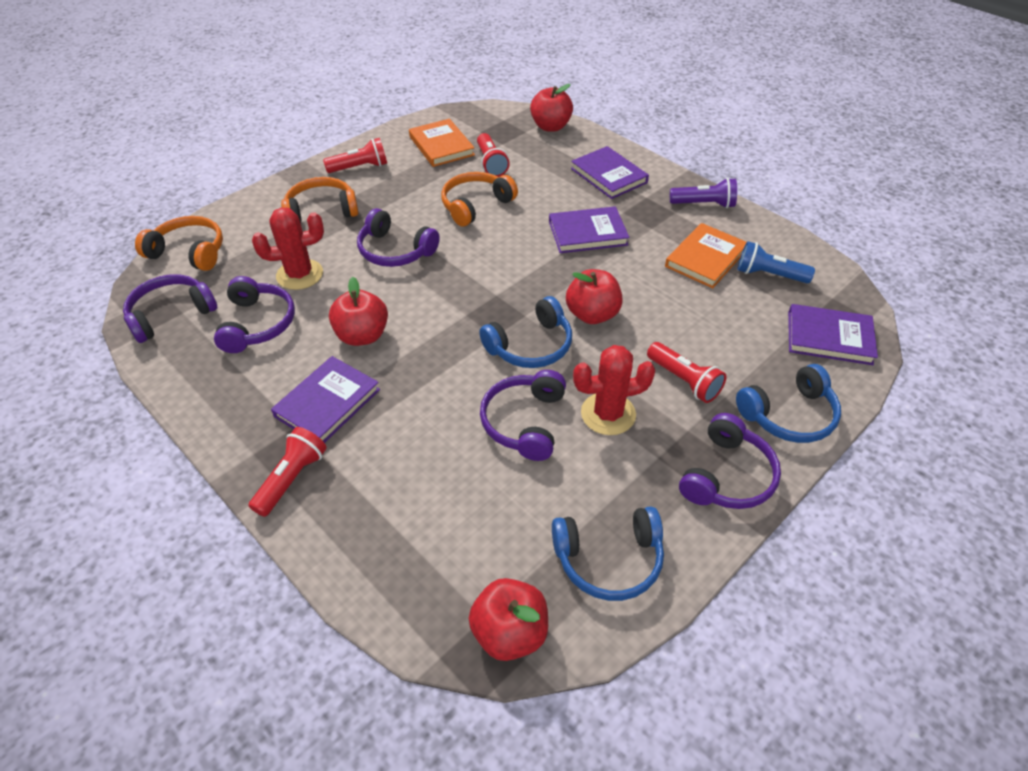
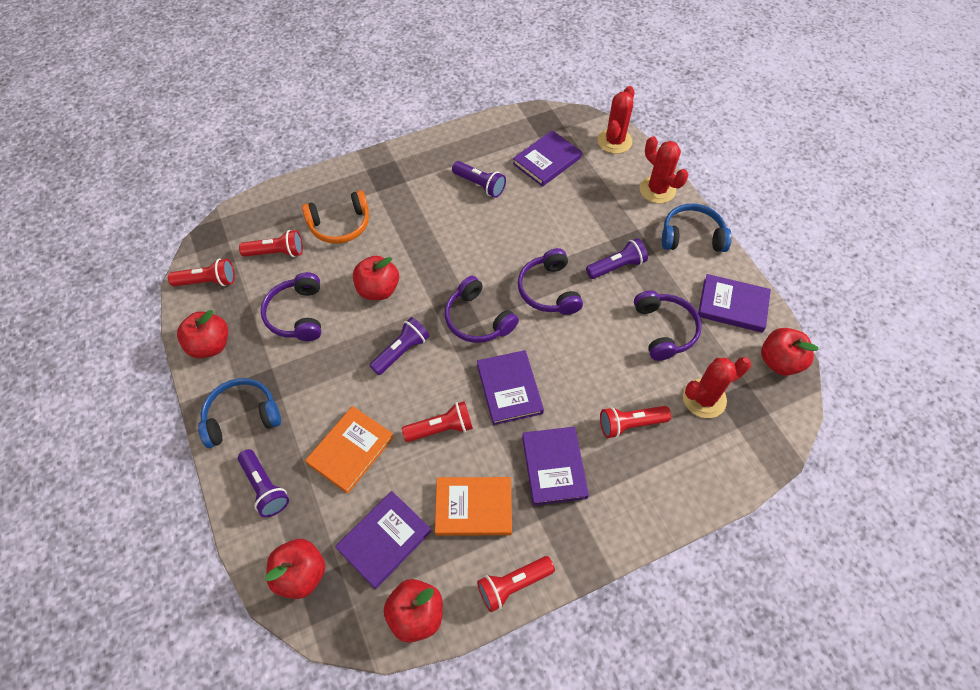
blue flashlight: 1 -> 0
blue headphones: 3 -> 2
orange headphones: 3 -> 1
purple book: 4 -> 5
purple flashlight: 1 -> 4
purple headphones: 5 -> 4
red apple: 4 -> 5
red cactus: 2 -> 3
red flashlight: 4 -> 5

